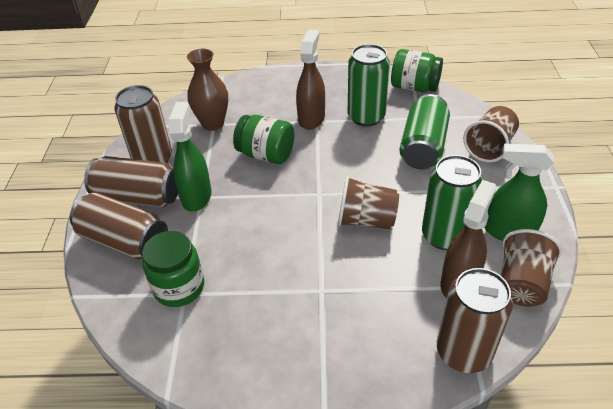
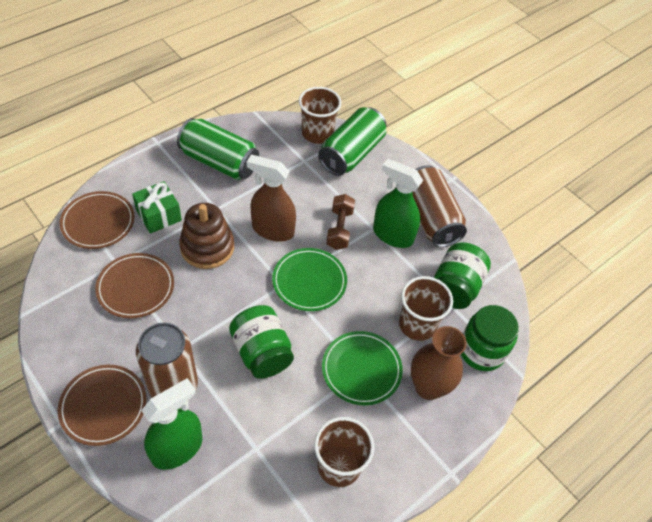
brown can: 4 -> 2
brown dumbbell: 0 -> 1
brown plate: 0 -> 3
brown spray bottle: 2 -> 1
brown stacking toy: 0 -> 1
green can: 3 -> 2
green gift: 0 -> 1
green plate: 0 -> 2

